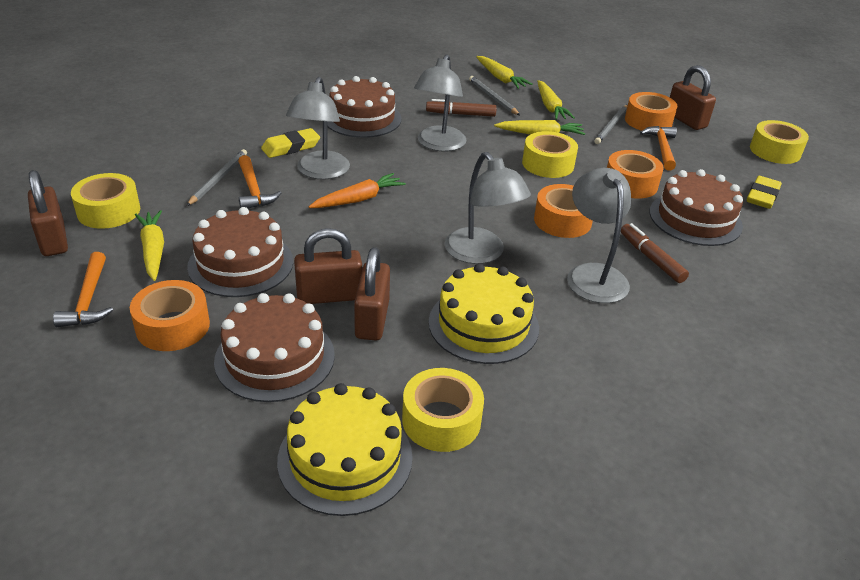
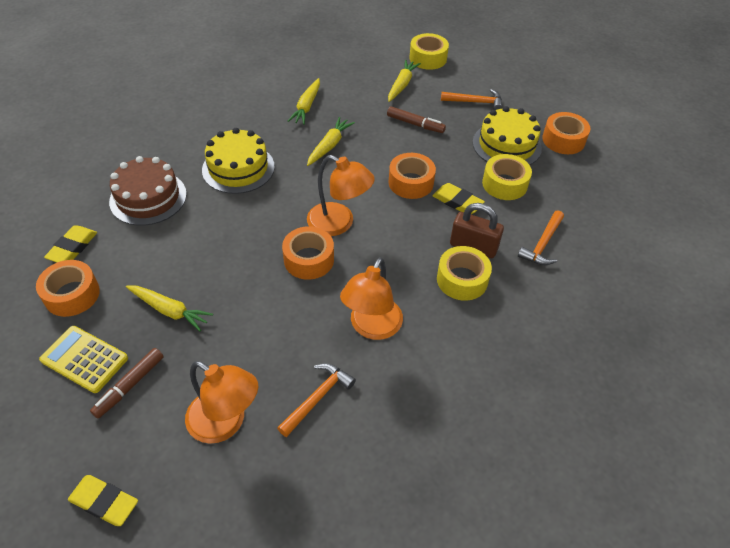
brown cake: 4 -> 1
brown padlock: 4 -> 1
grey lamp: 4 -> 0
grey pencil: 3 -> 0
orange carrot: 1 -> 0
orange lamp: 0 -> 3
yellow calculator: 0 -> 1
yellow eraser: 2 -> 3
yellow tape: 4 -> 3

